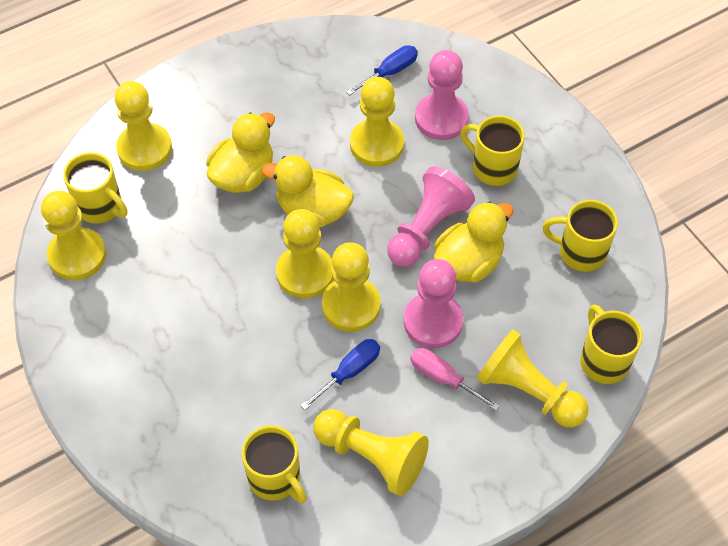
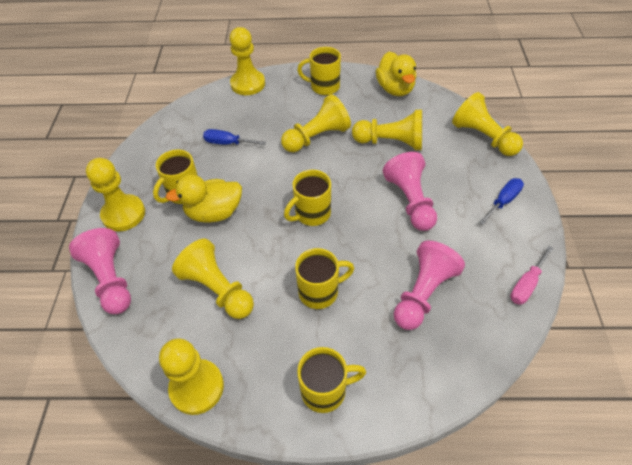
yellow duck: 3 -> 2

